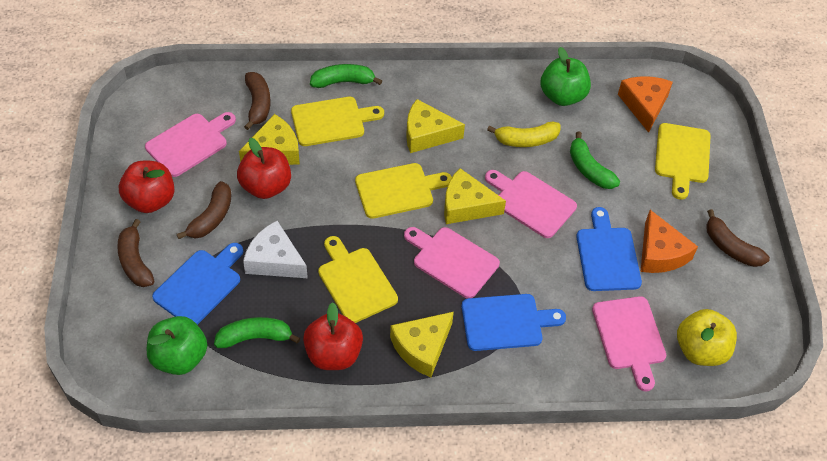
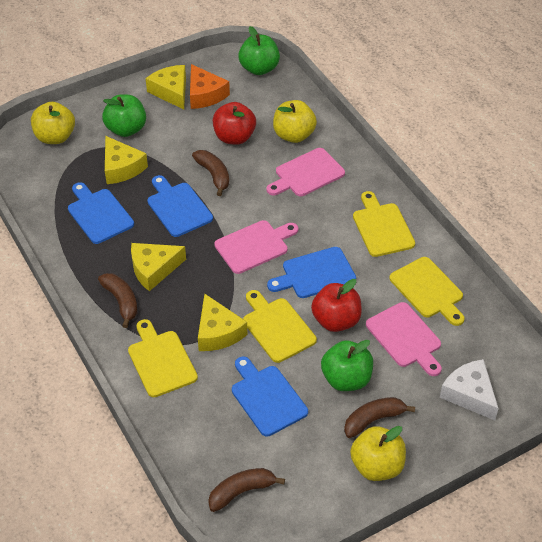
blue cutting board: 3 -> 4
green apple: 2 -> 3
green banana: 3 -> 0
orange cheese: 2 -> 1
pink cutting board: 4 -> 3
red apple: 3 -> 2
yellow apple: 1 -> 3
yellow banana: 1 -> 0

